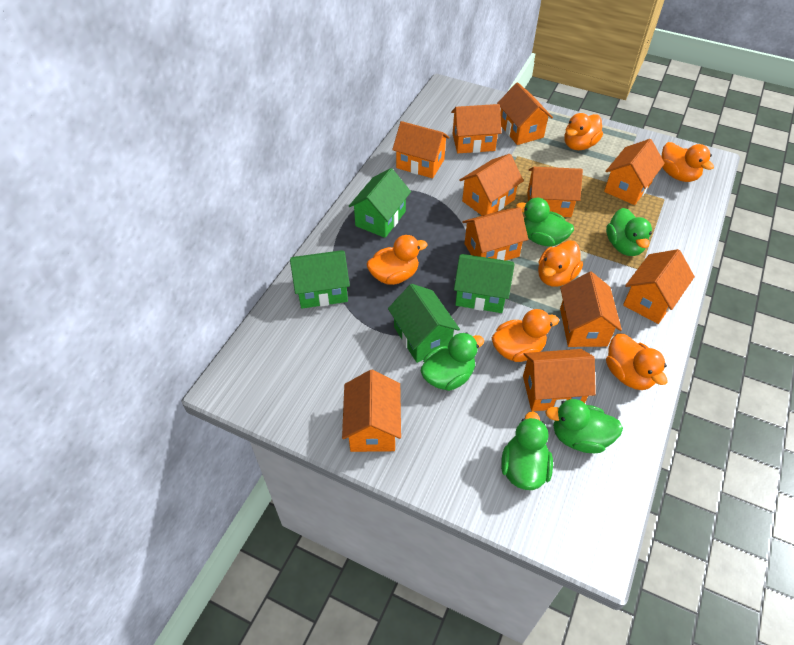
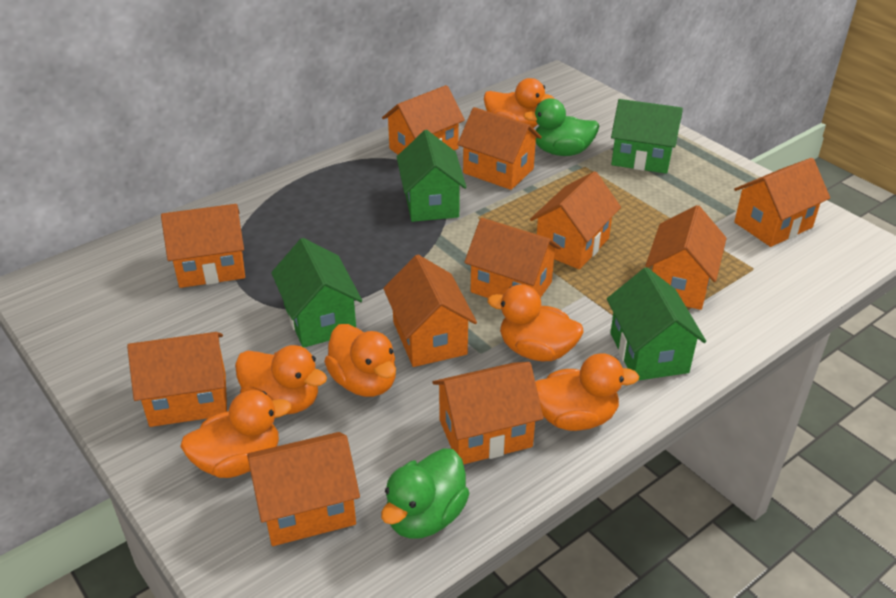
green duck: 5 -> 2

